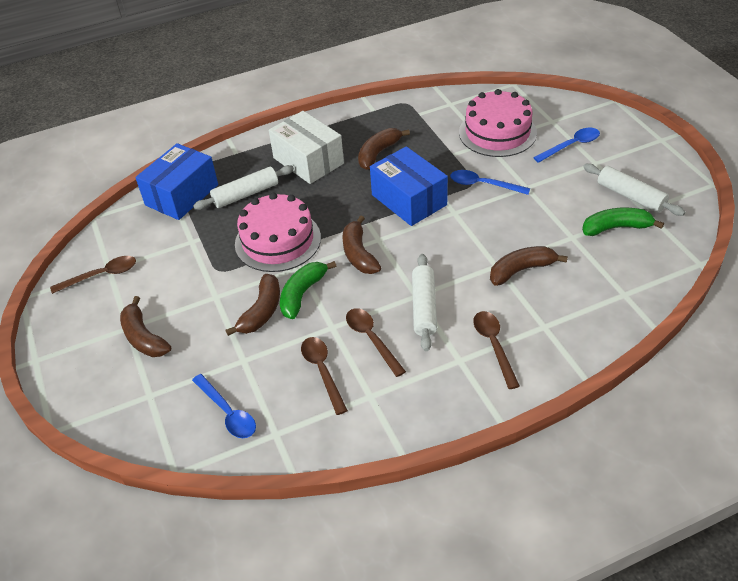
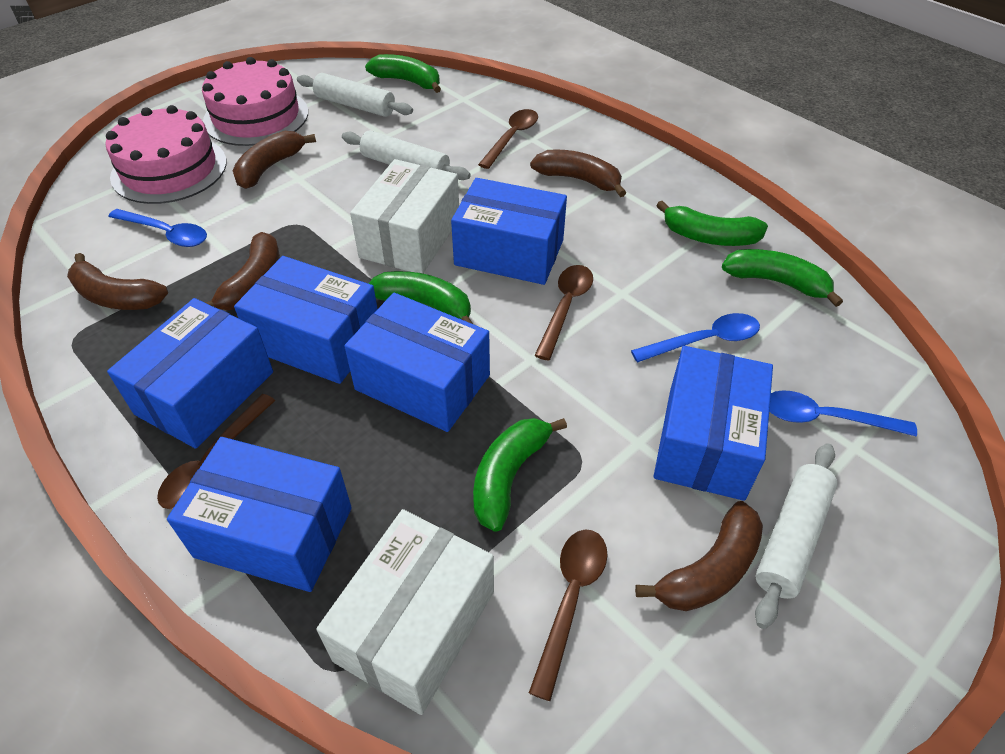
blue box: 2 -> 6
green banana: 2 -> 5
white box: 1 -> 2

